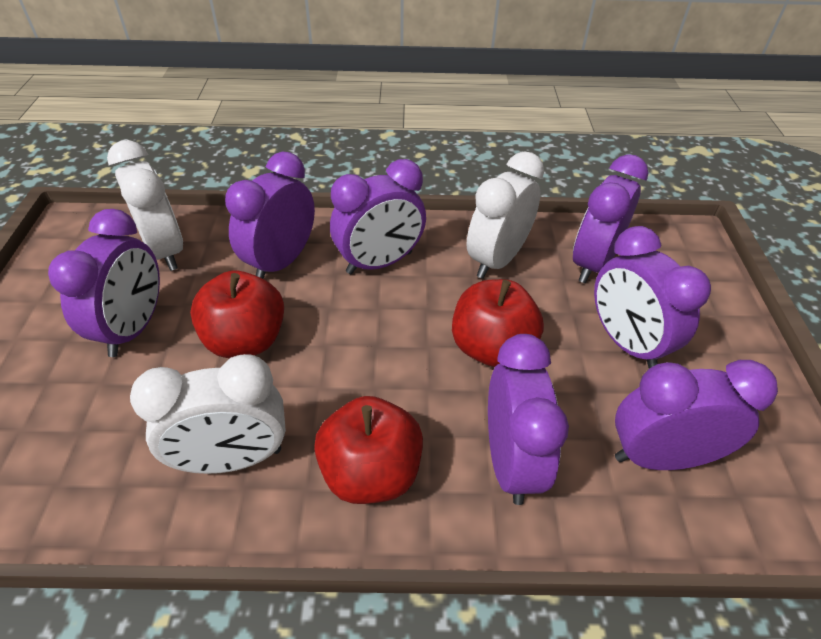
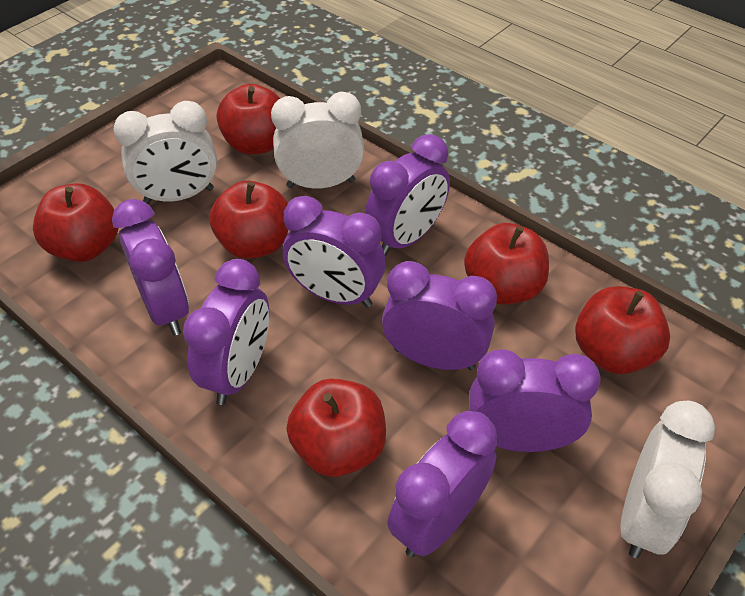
red apple: 3 -> 6

